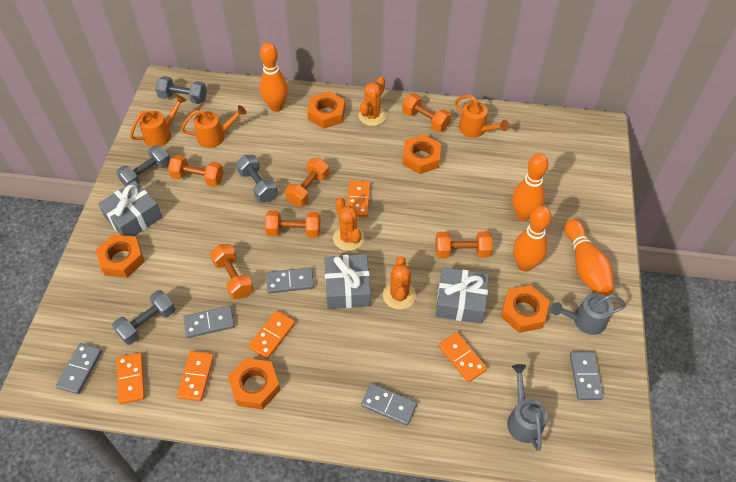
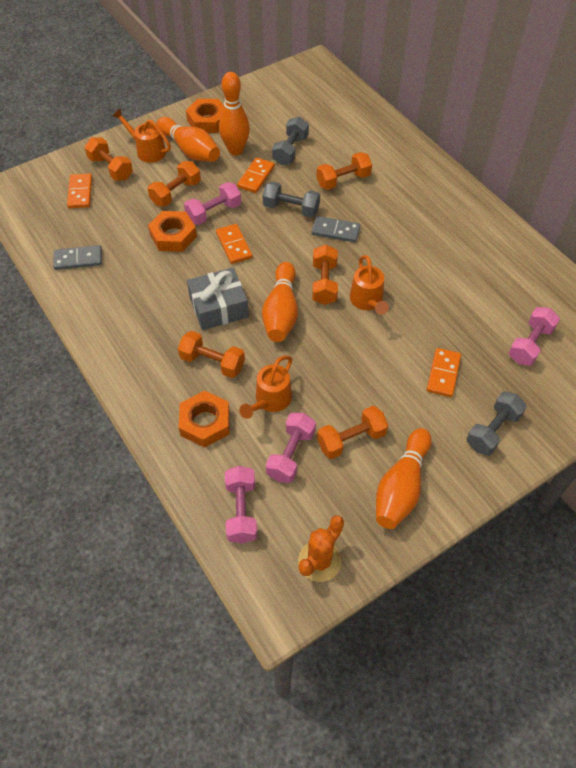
grey domino: 5 -> 2
grey dumbbell: 4 -> 3
grey gift: 3 -> 1
grey watering can: 2 -> 0
orange cactus: 3 -> 1
orange domino: 5 -> 4
orange nut: 5 -> 3
pink dumbbell: 0 -> 4

